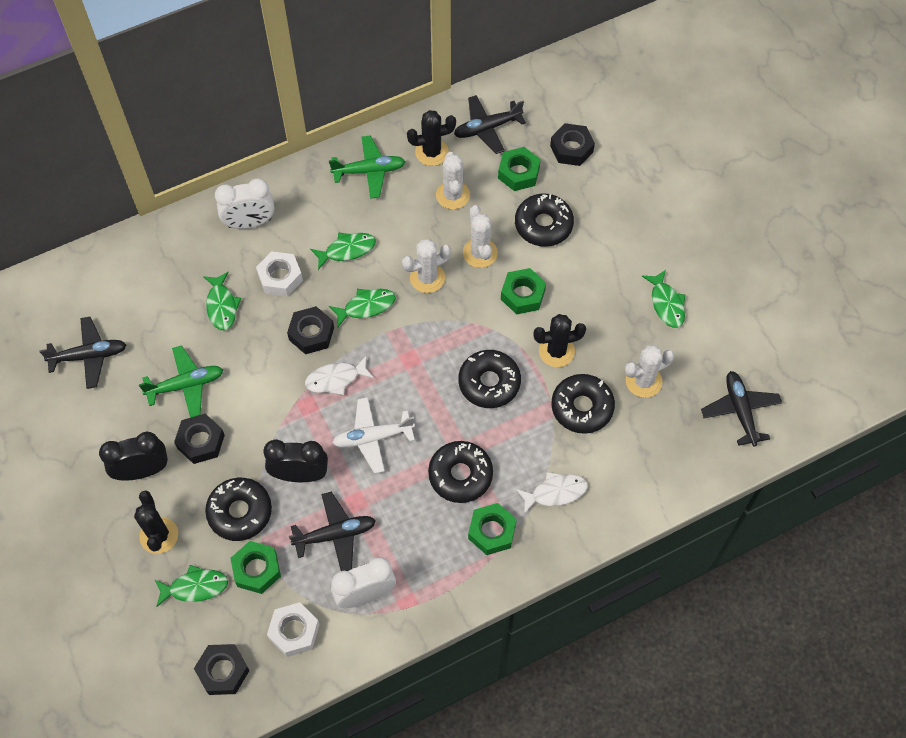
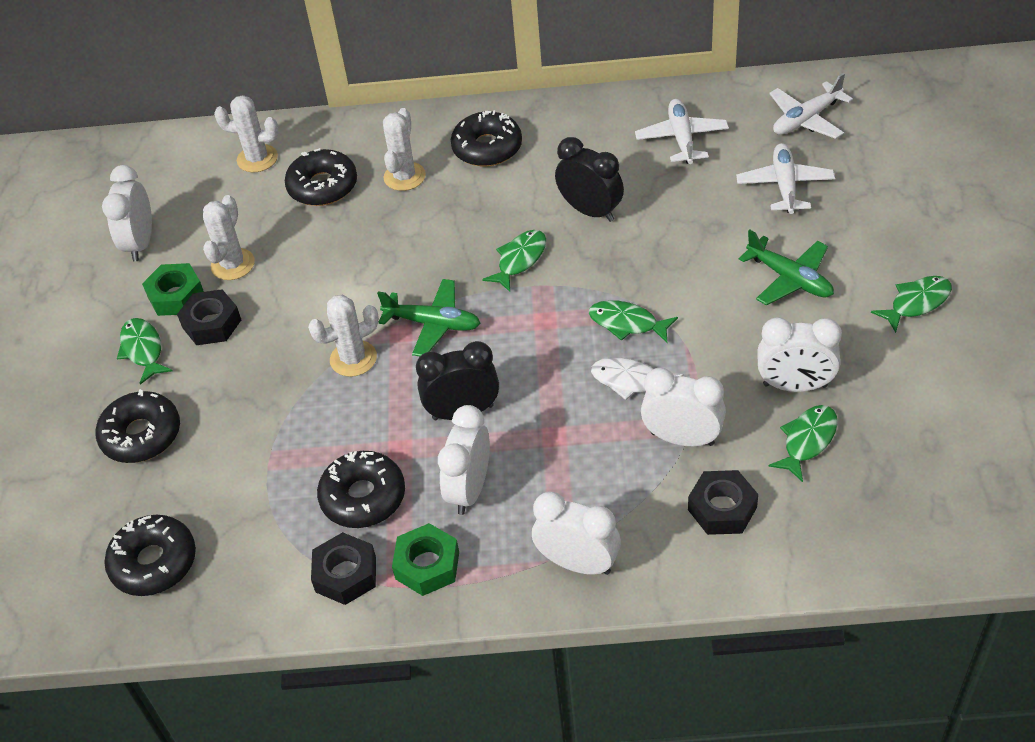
black cactus: 3 -> 0
black nut: 4 -> 3
black plane: 4 -> 0
green nut: 4 -> 2
white clock: 2 -> 5
white fish: 2 -> 1
white nut: 2 -> 0
white plane: 1 -> 3

